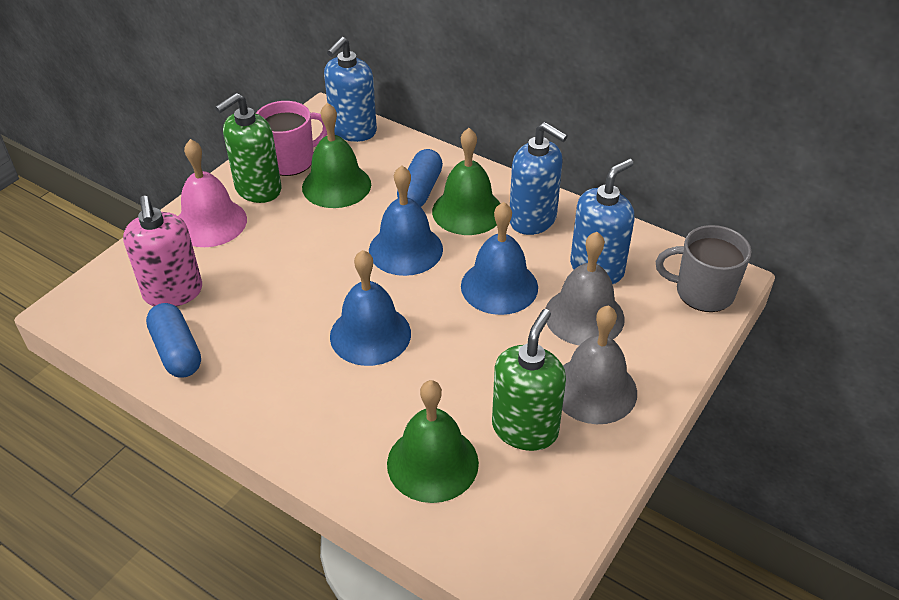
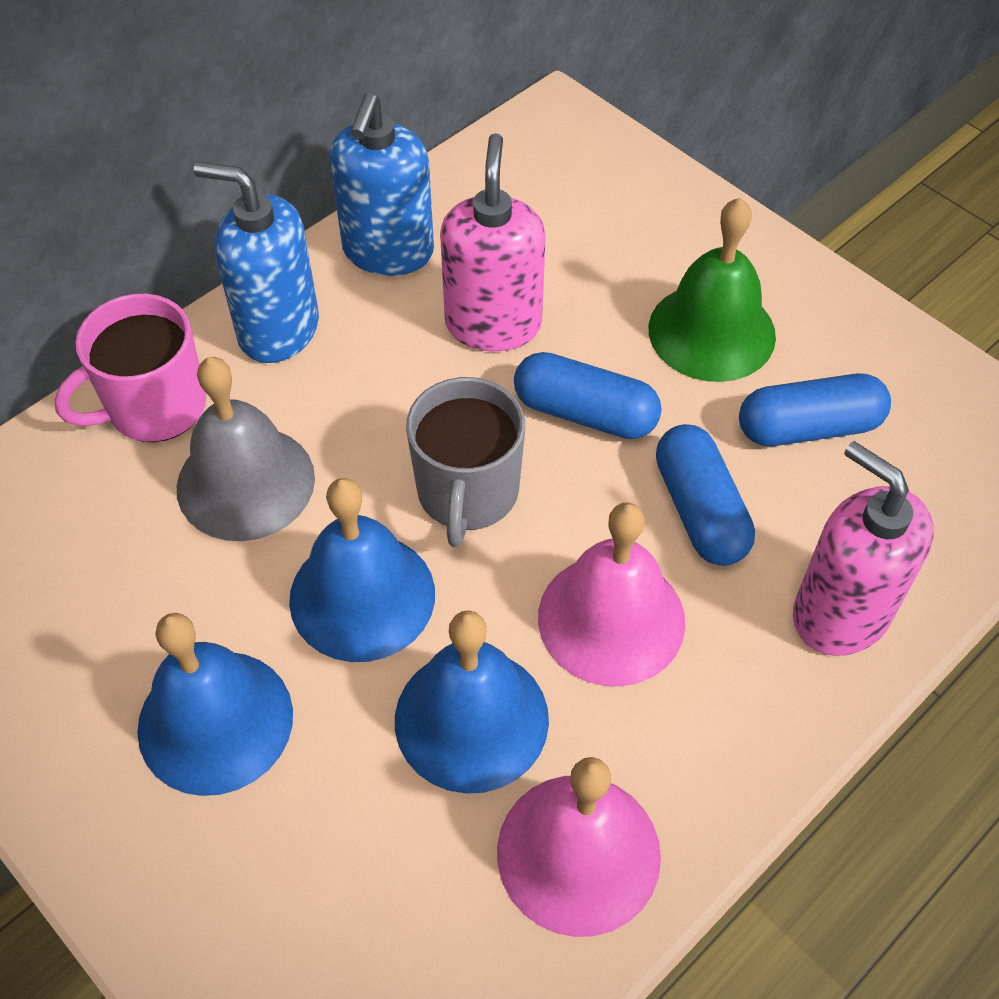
blue capsule: 2 -> 3
blue soap dispenser: 3 -> 2
green bell: 3 -> 1
green soap dispenser: 2 -> 0
grey bell: 2 -> 1
pink bell: 1 -> 2
pink soap dispenser: 1 -> 2

